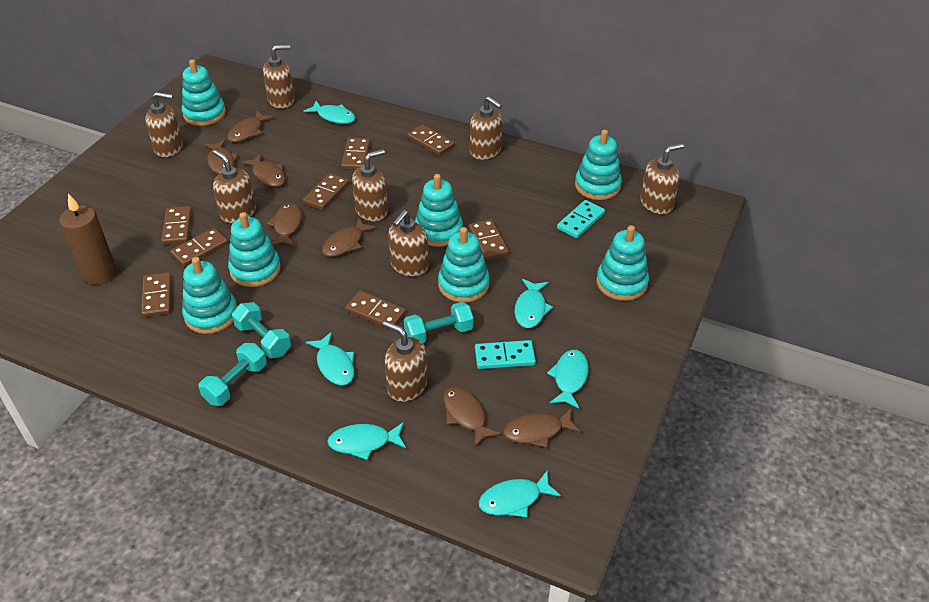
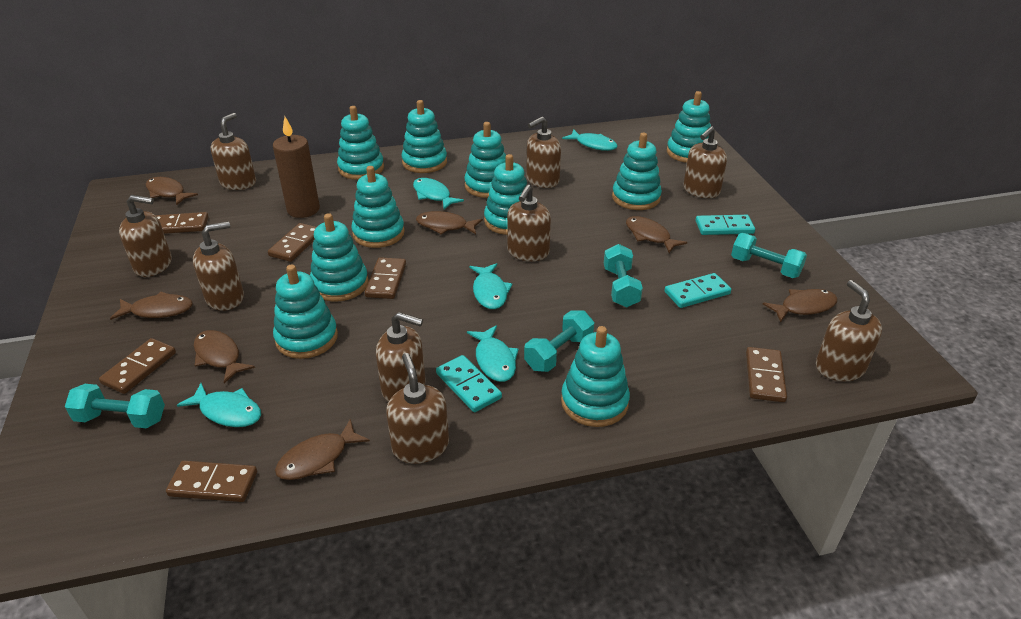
brown domino: 8 -> 6
brown soap dispenser: 8 -> 9
turquoise domino: 2 -> 3
turquoise dumbbell: 3 -> 4
turquoise fish: 6 -> 5
turquoise stacking toy: 7 -> 10

